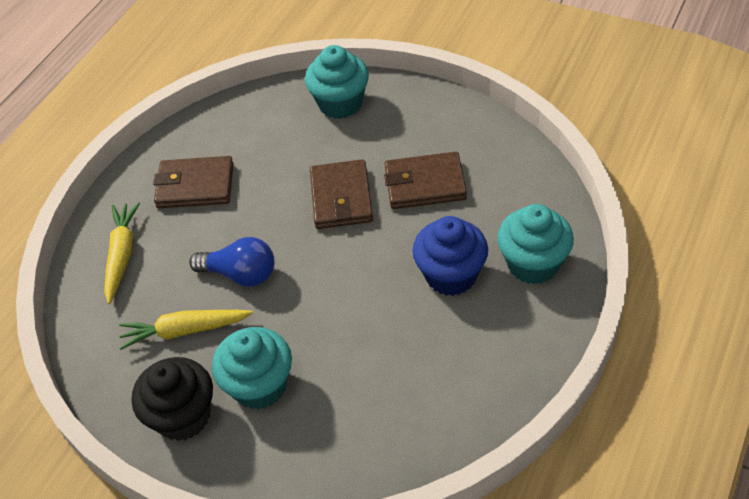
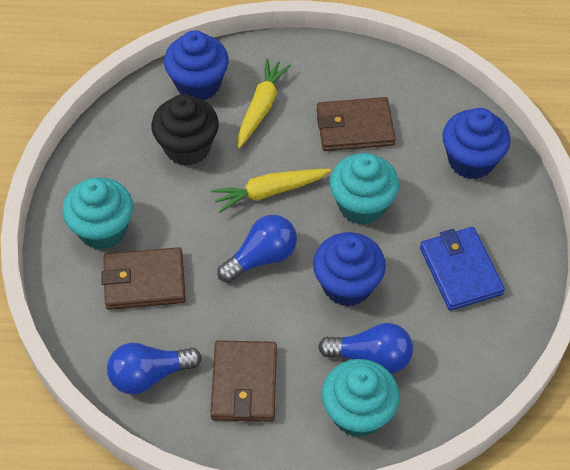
blue cupcake: 1 -> 3
blue light bulb: 1 -> 3
blue wallet: 0 -> 1

